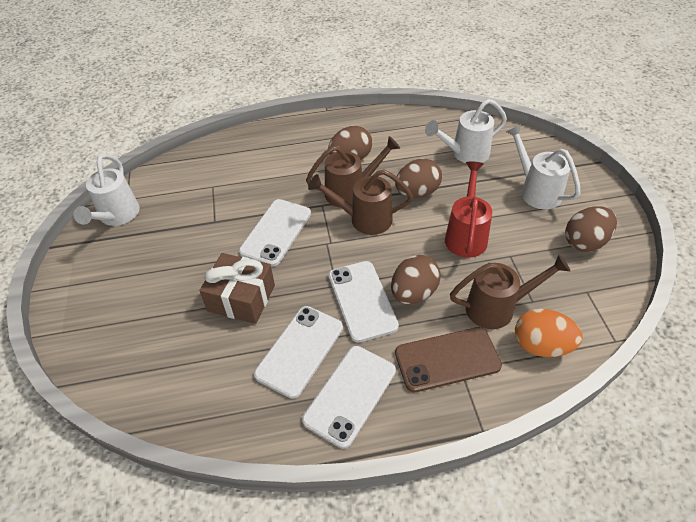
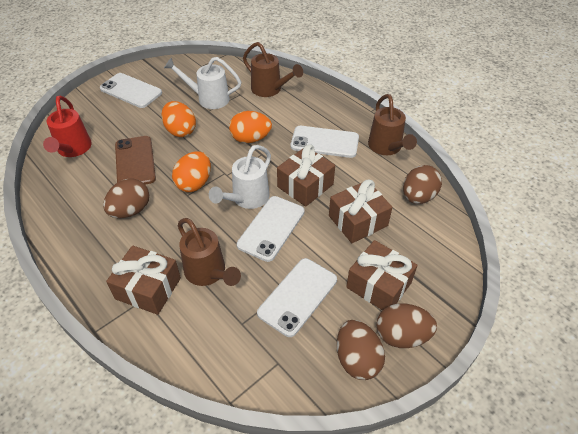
brown gift: 1 -> 4
orange egg: 1 -> 3
white watering can: 3 -> 2

